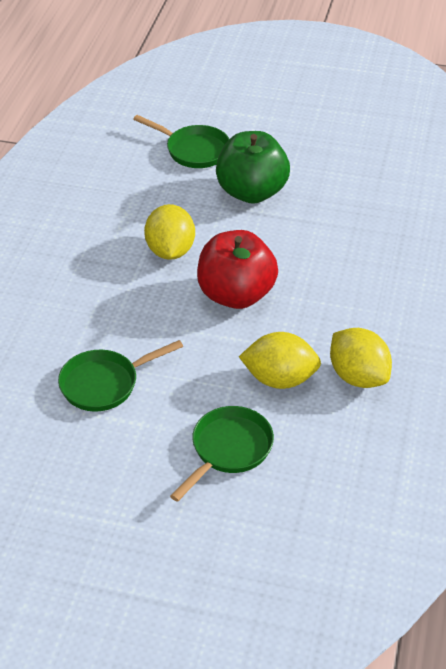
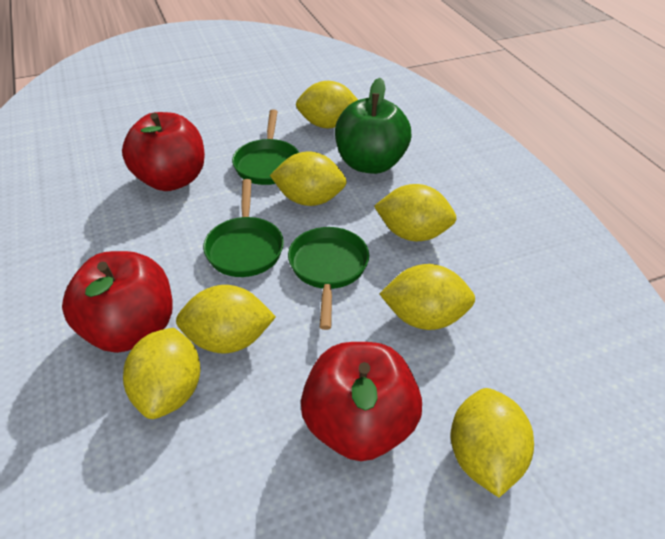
red apple: 1 -> 3
yellow lemon: 3 -> 7

